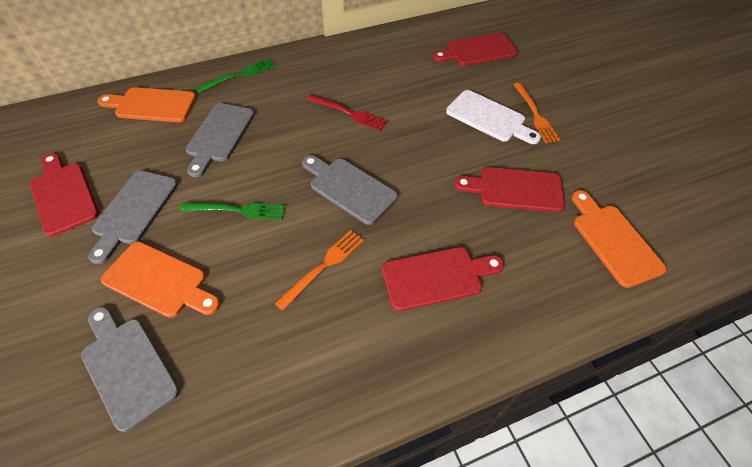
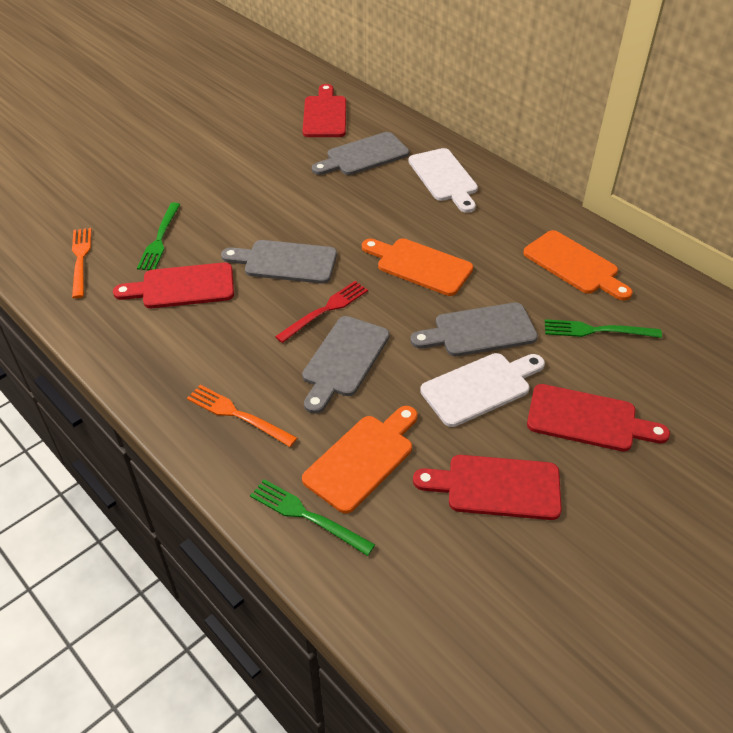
green fork: 2 -> 3
white cutting board: 1 -> 2

